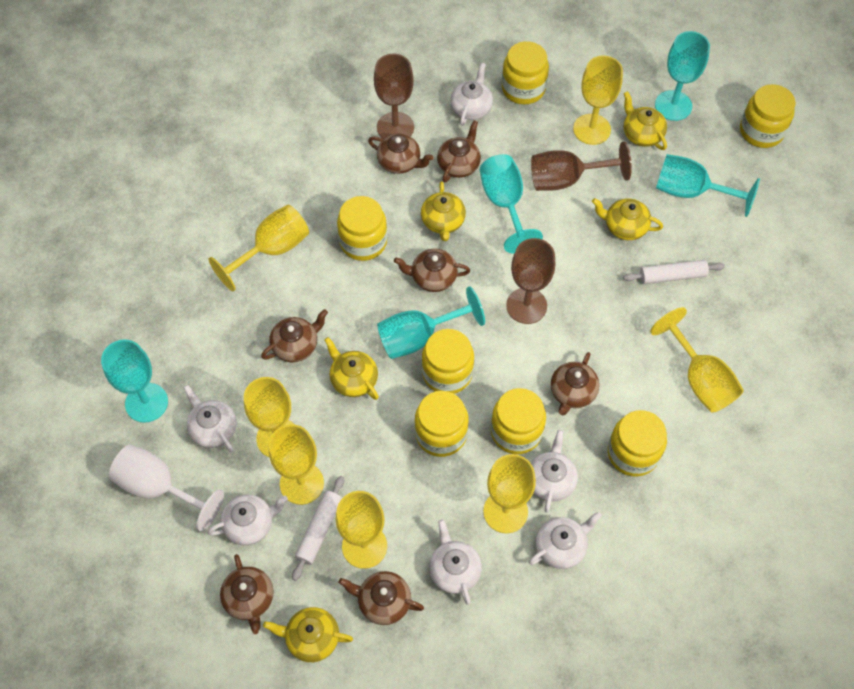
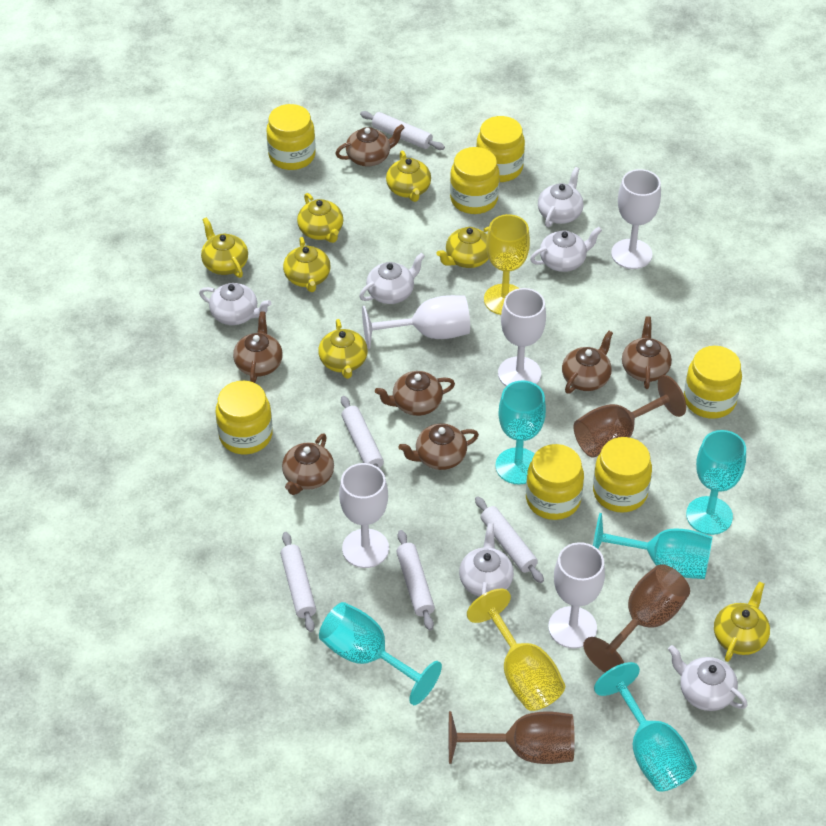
white goblet: 1 -> 5
white rolling pin: 2 -> 5
yellow goblet: 7 -> 2
yellow teapot: 5 -> 7

